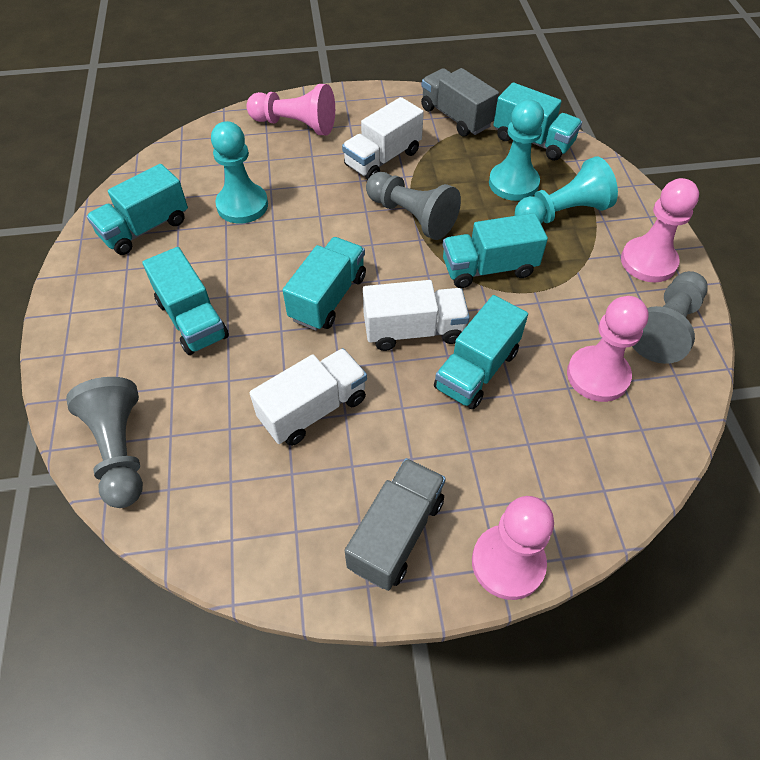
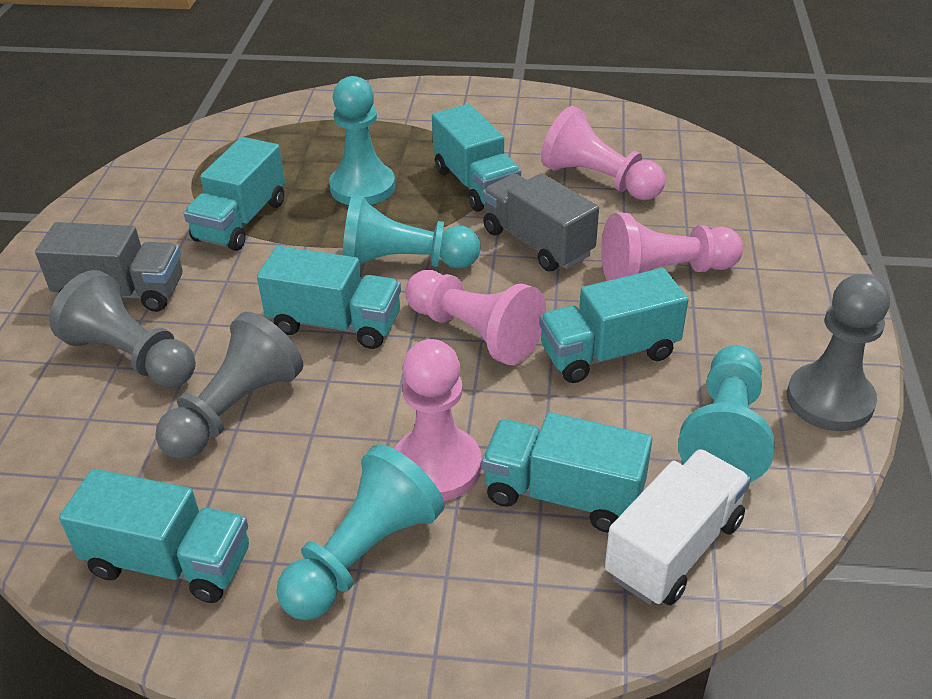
turquoise pawn: 3 -> 4
white truck: 3 -> 1

